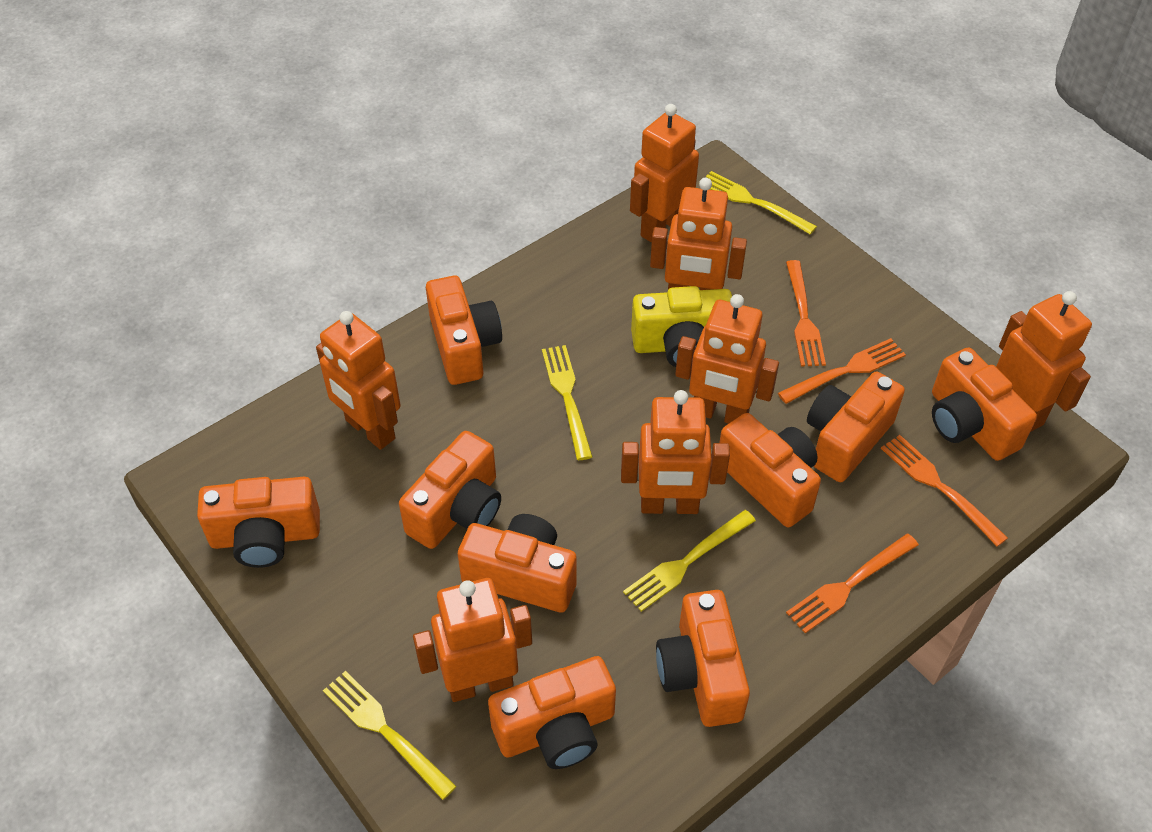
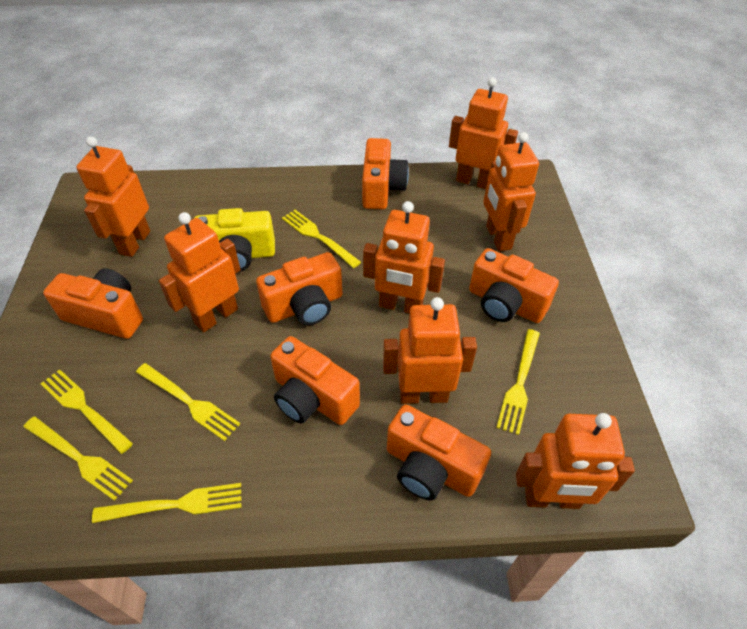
orange camera: 9 -> 6
orange fork: 4 -> 0
yellow fork: 4 -> 6

